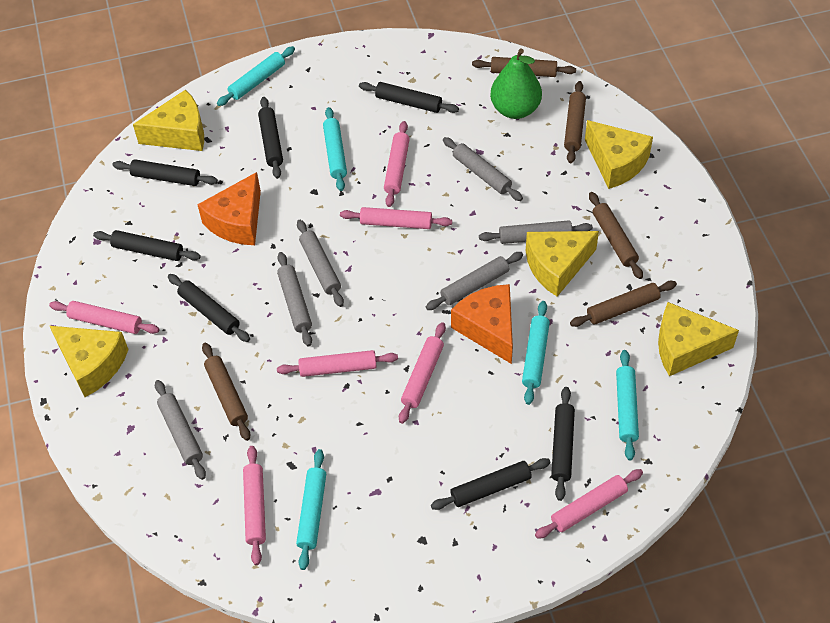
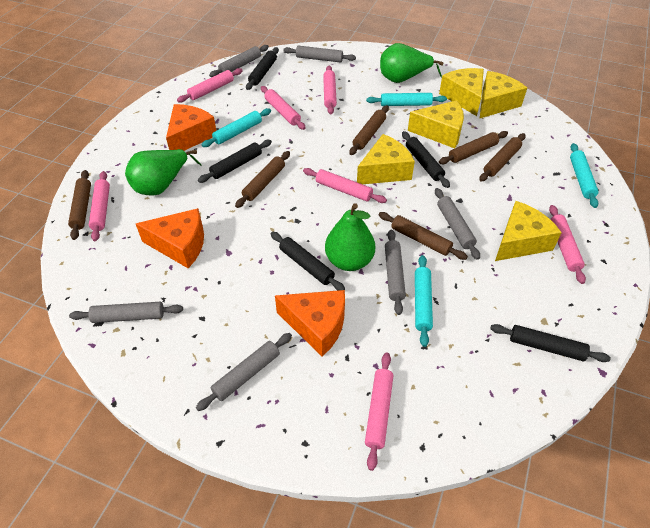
black rolling pin: 7 -> 5
brown rolling pin: 5 -> 6
green pear: 1 -> 3
orange cheese: 2 -> 3
turquoise rolling pin: 5 -> 4

